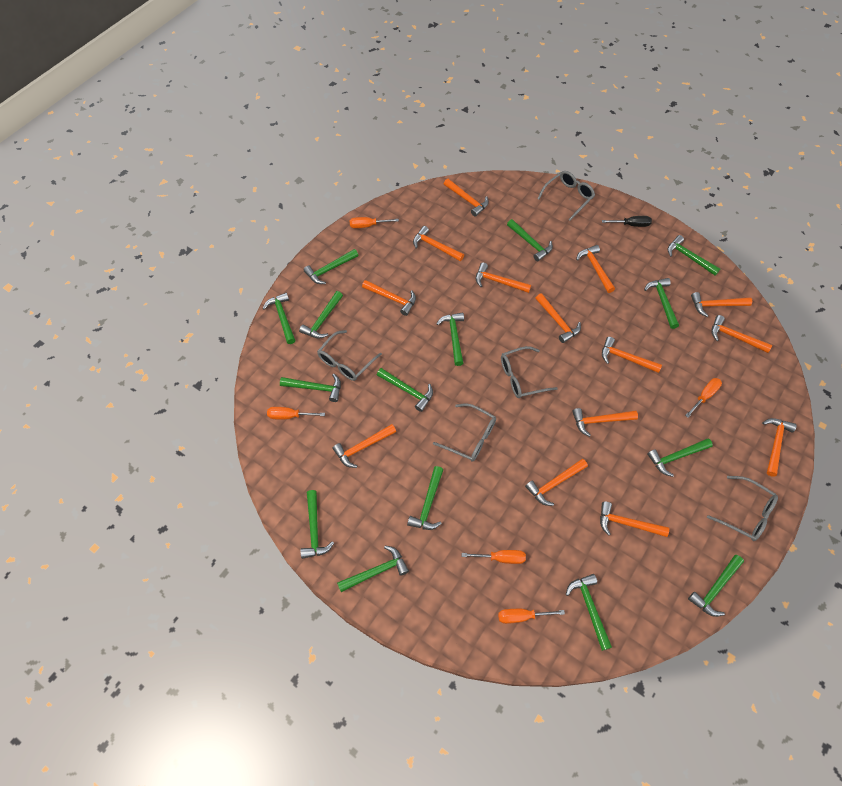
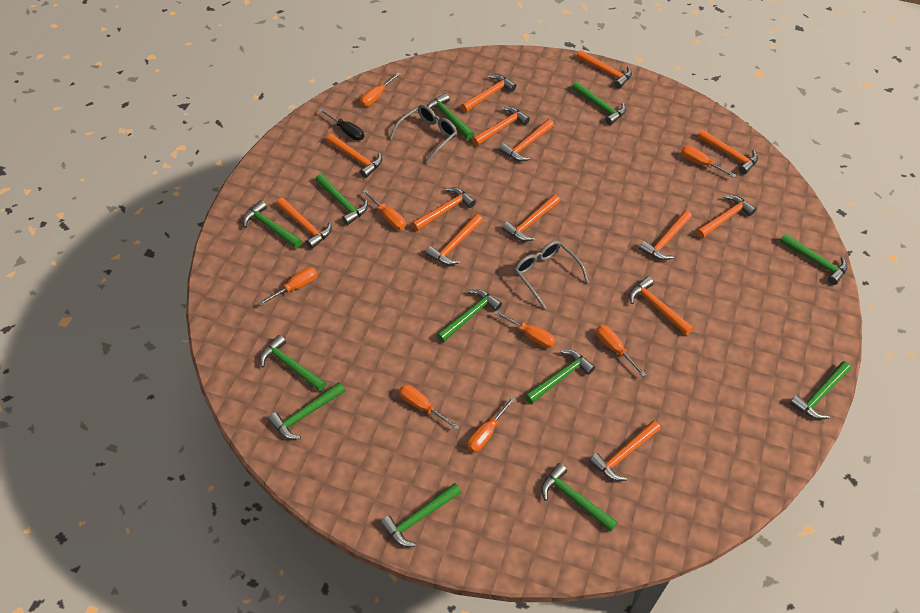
green hammer: 15 -> 12
grey glasses: 5 -> 2
orange screwdriver: 5 -> 8

